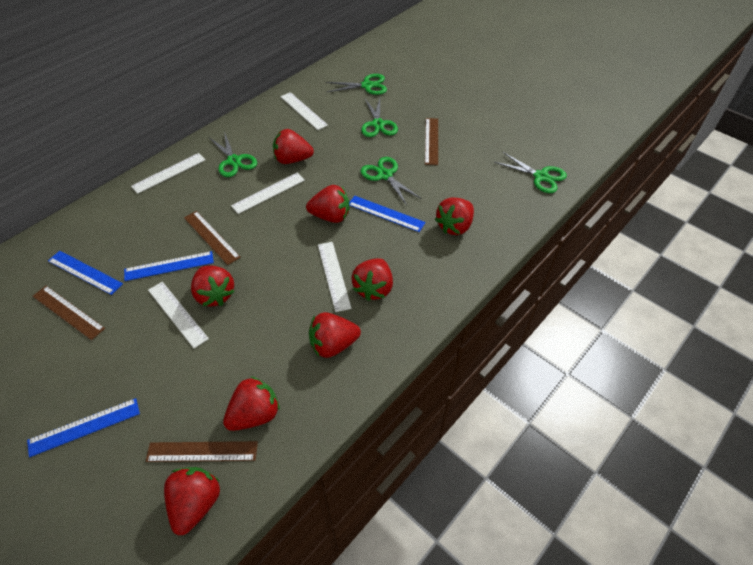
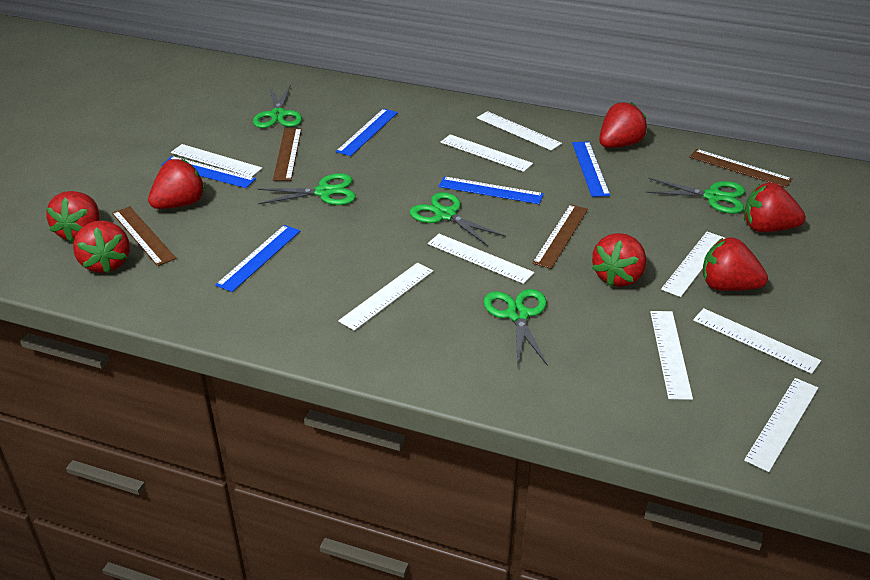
blue ruler: 4 -> 5
red strawberry: 8 -> 7
white ruler: 5 -> 9

